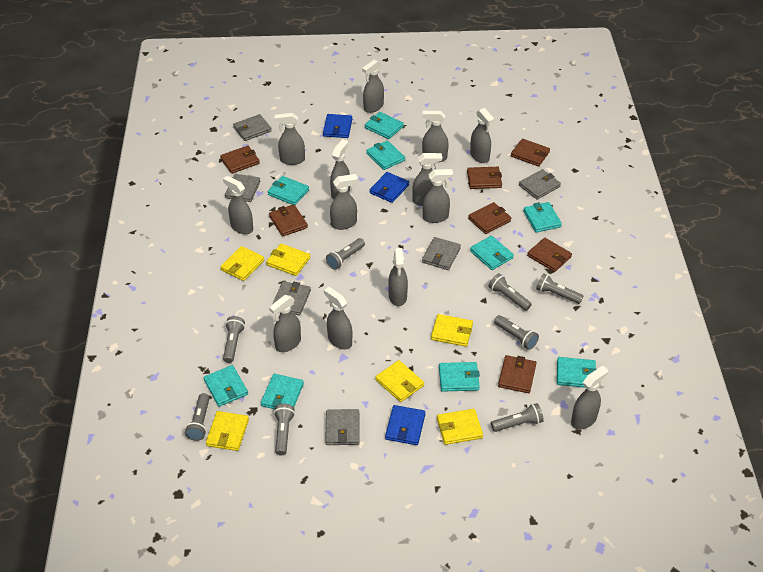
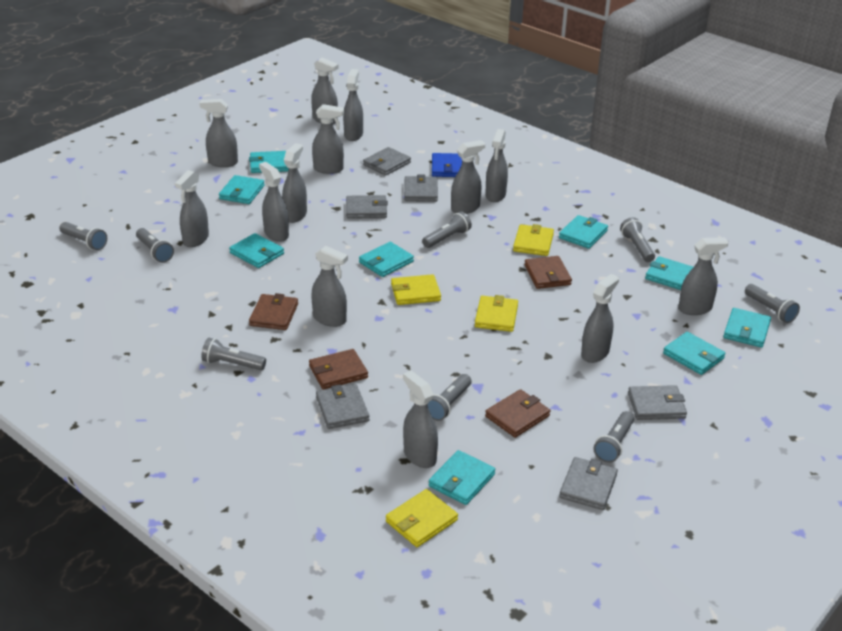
blue wallet: 3 -> 1
brown wallet: 7 -> 4
yellow wallet: 6 -> 4

